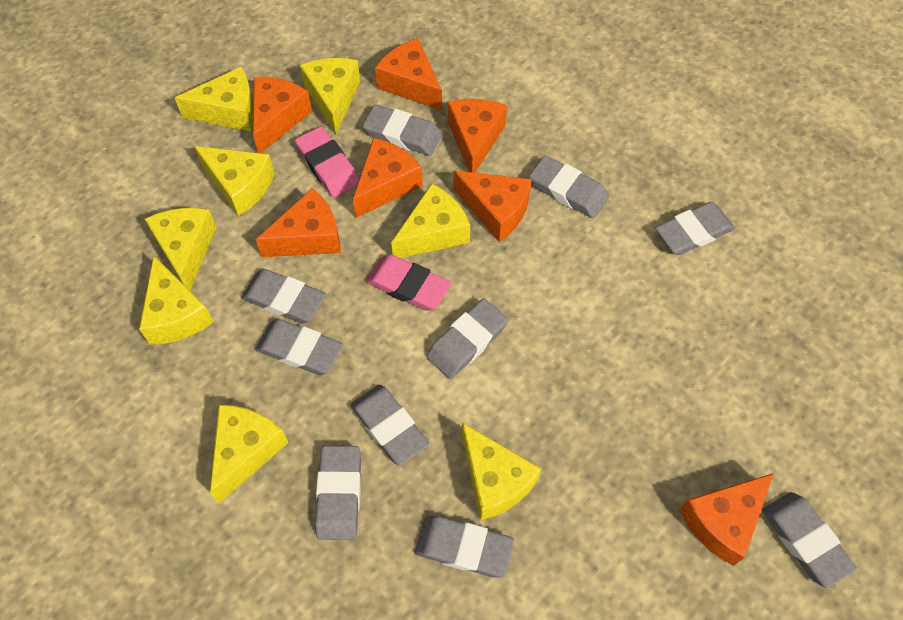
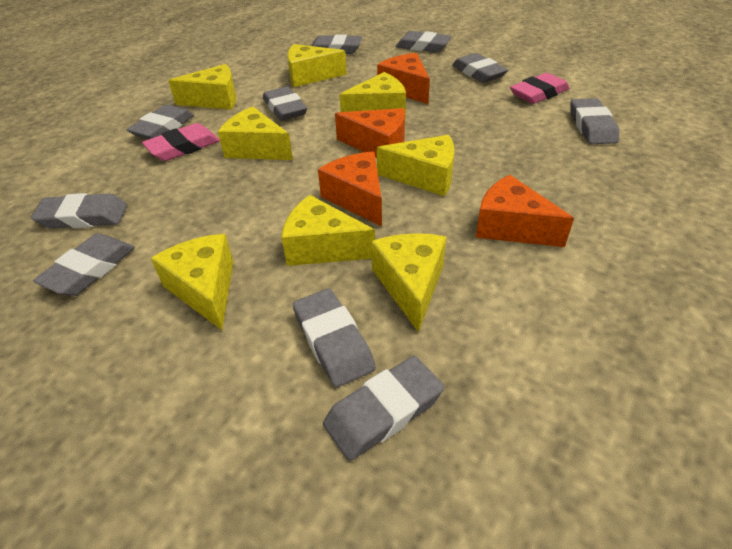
orange cheese: 7 -> 4

